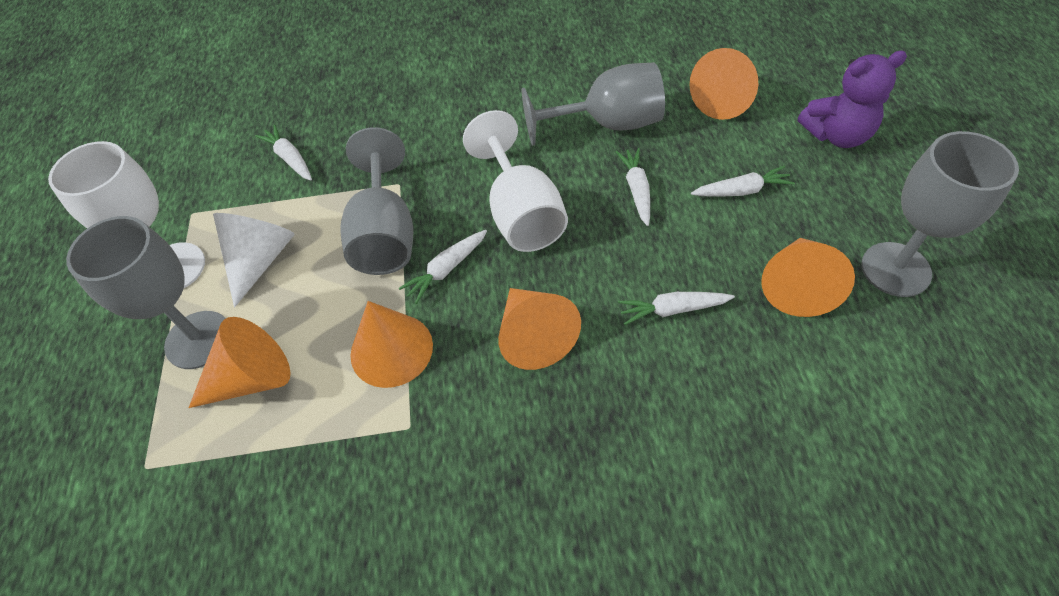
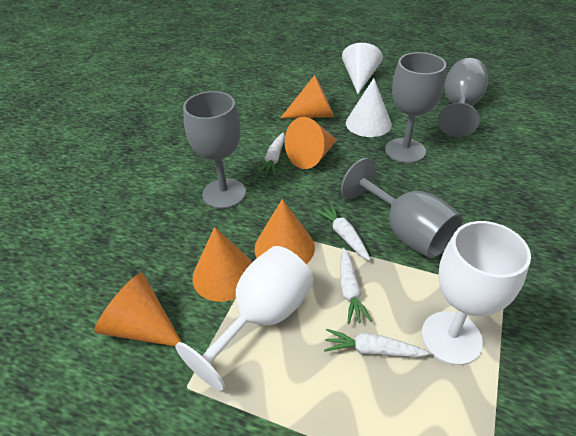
purple teddy bear: 1 -> 0
white carrot: 5 -> 4
white cone: 1 -> 2

